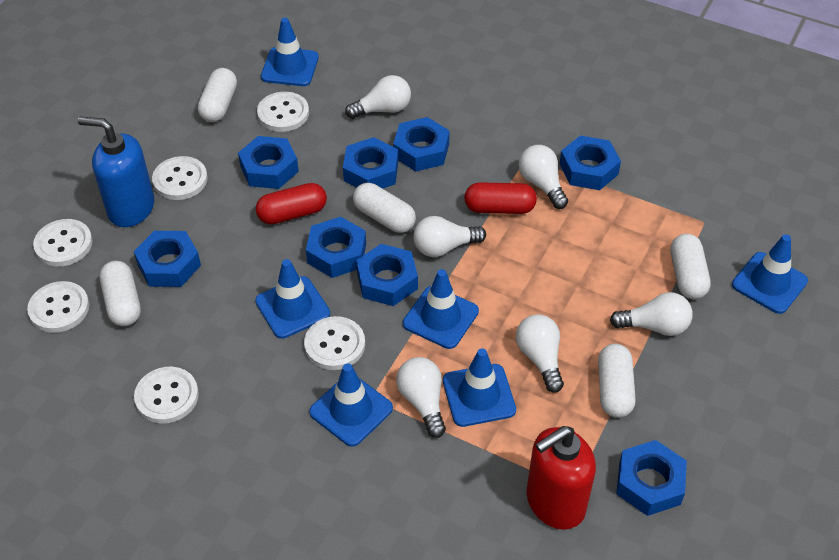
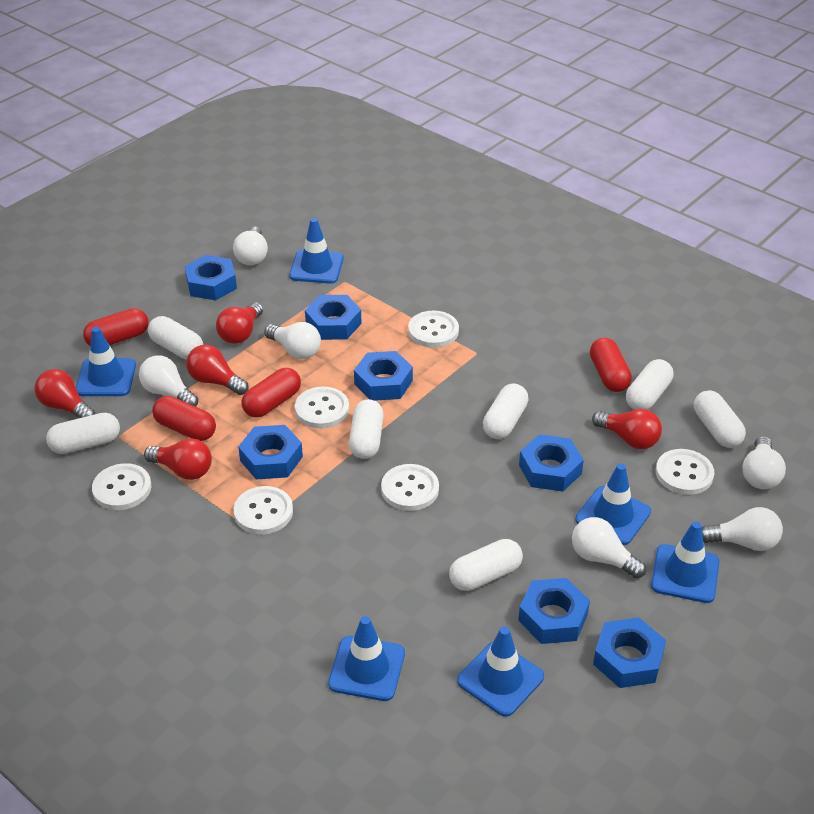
blue nut: 8 -> 7
blue soap dispenser: 1 -> 0
red capsule: 2 -> 4
red light bulb: 0 -> 5
red soap dispenser: 1 -> 0
white capsule: 5 -> 7

